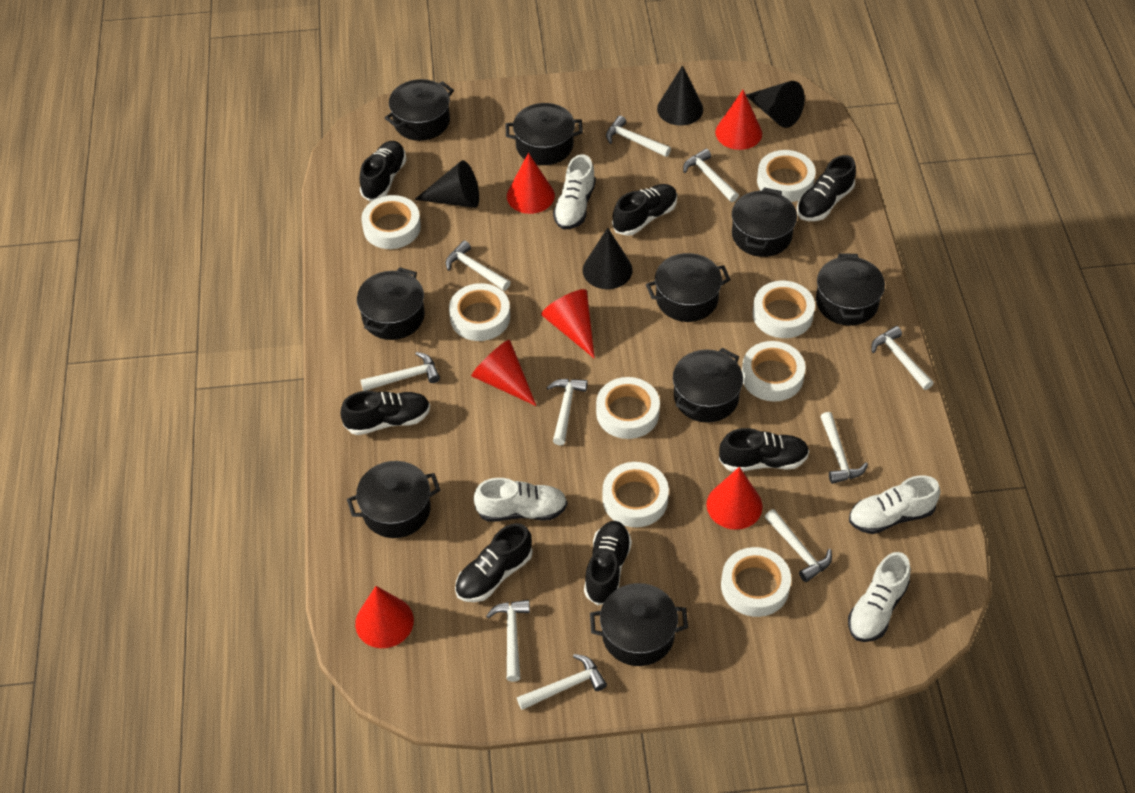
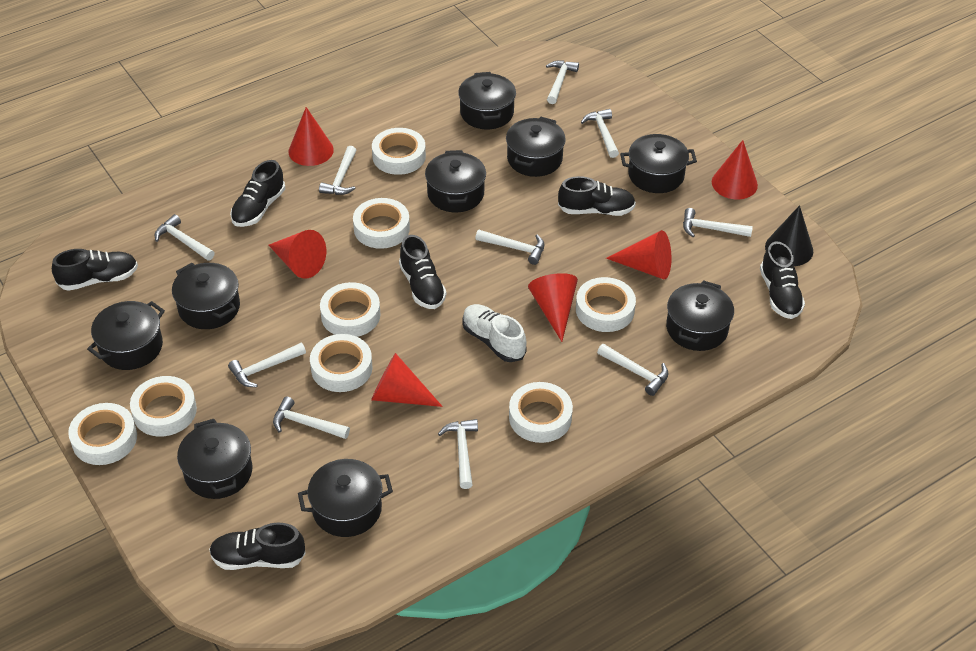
black cone: 4 -> 1
black shoe: 7 -> 6
white shoe: 4 -> 1

